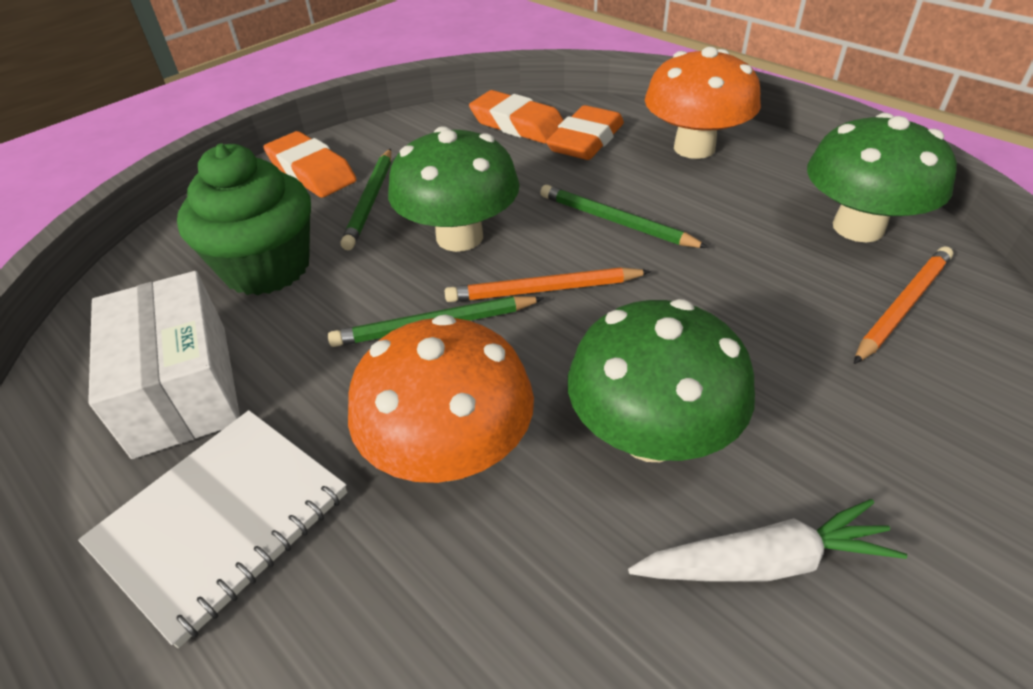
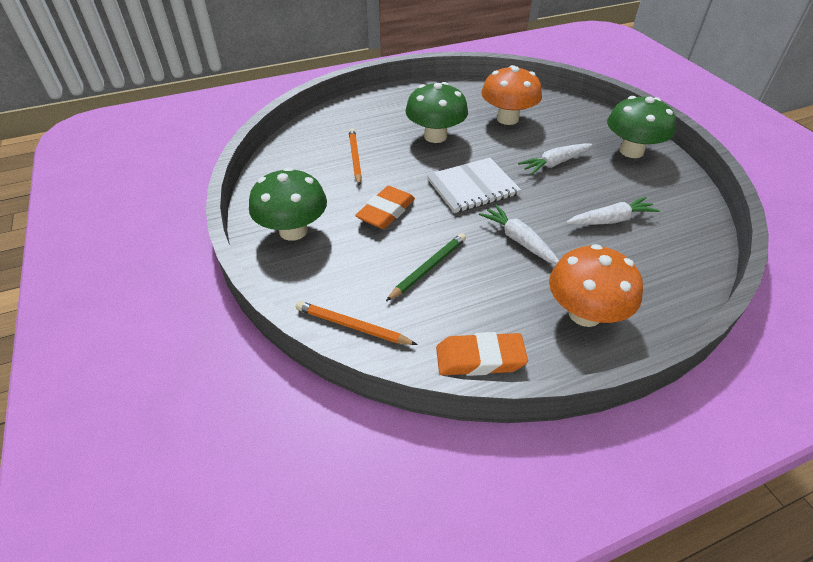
green cupcake: 1 -> 0
green pencil: 3 -> 1
orange eraser: 3 -> 2
white box: 1 -> 0
white carrot: 1 -> 3

